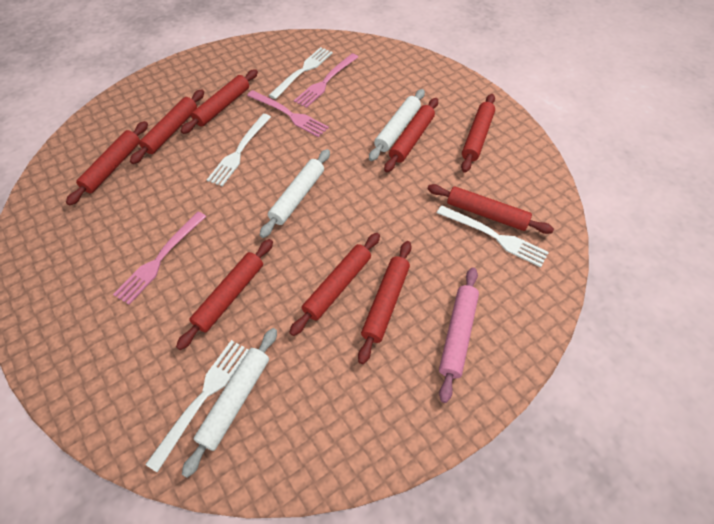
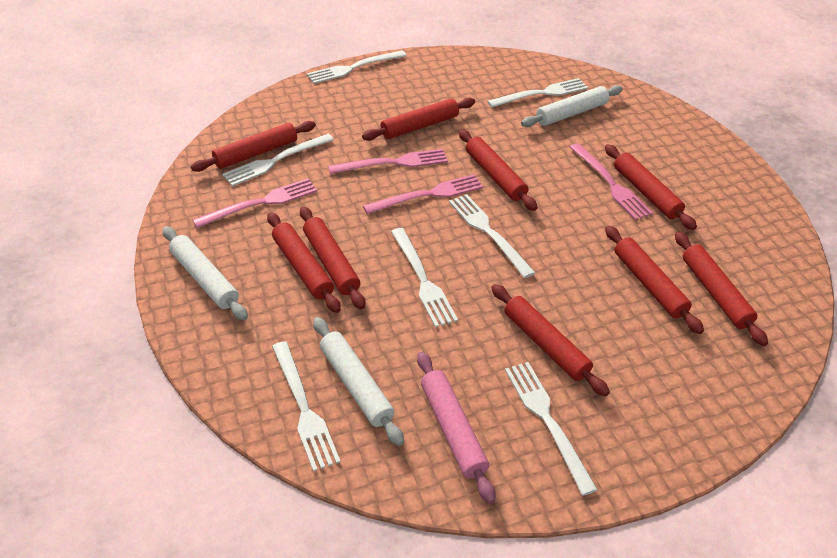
pink fork: 3 -> 4
white fork: 4 -> 7

